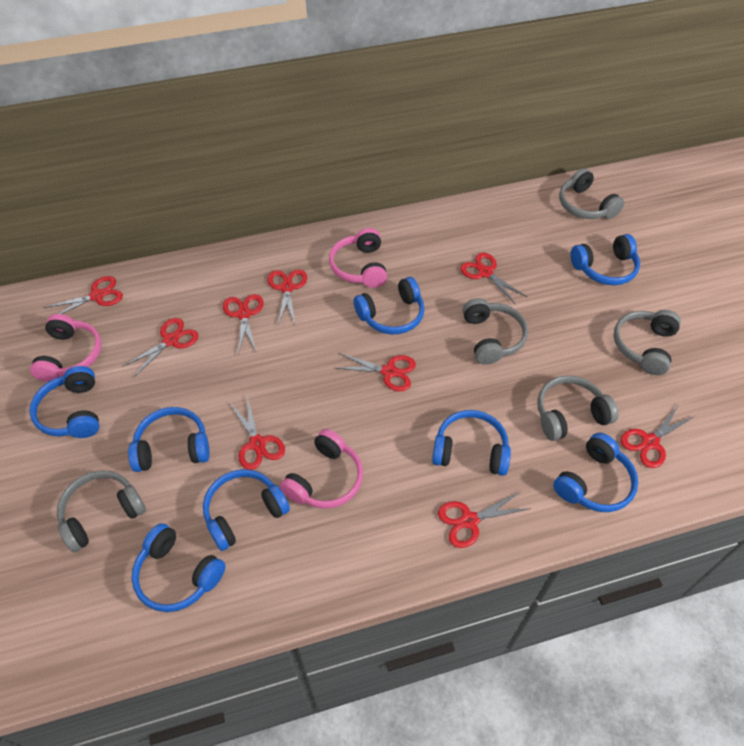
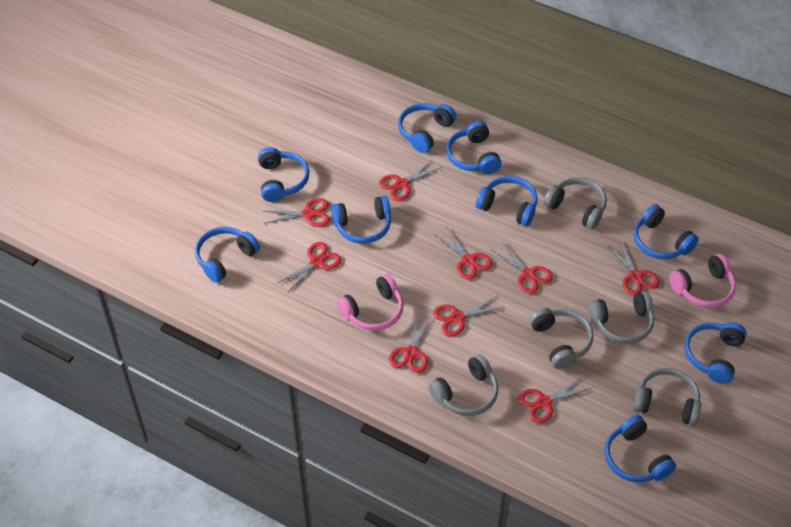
blue headphones: 8 -> 9
pink headphones: 3 -> 2

